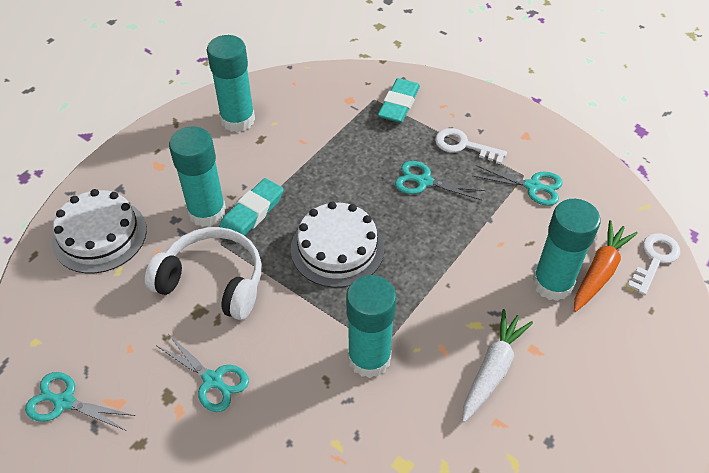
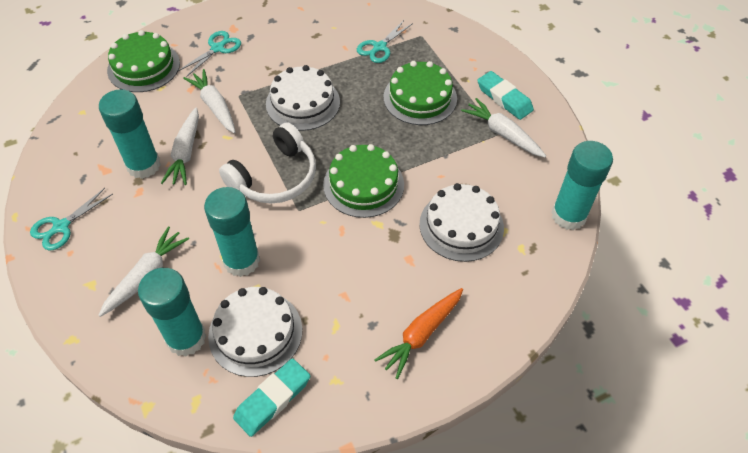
green cake: 0 -> 3
turquoise scissors: 4 -> 3
white cake: 2 -> 3
white carrot: 1 -> 4
white key: 2 -> 0

